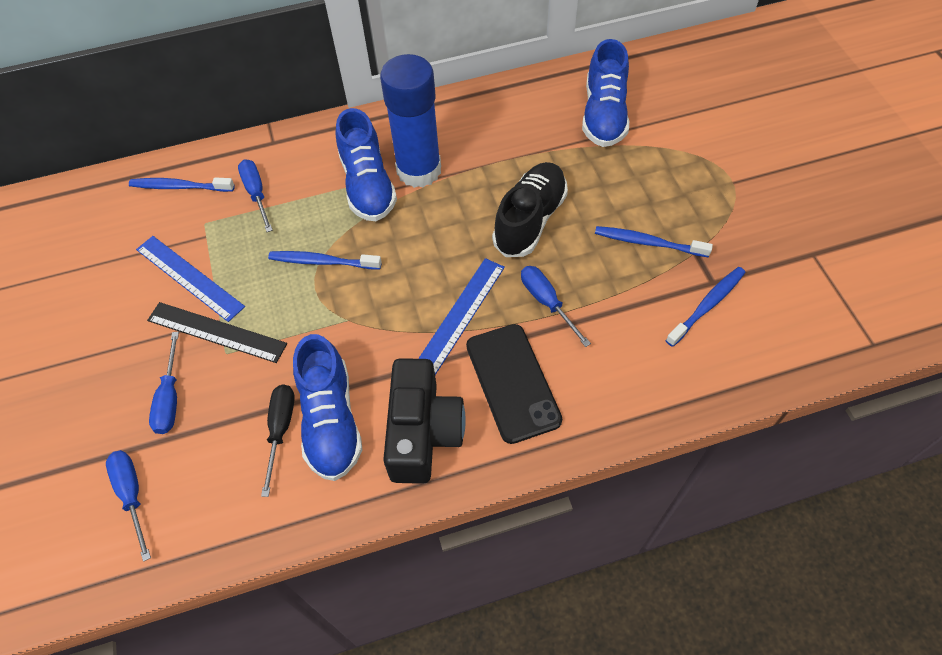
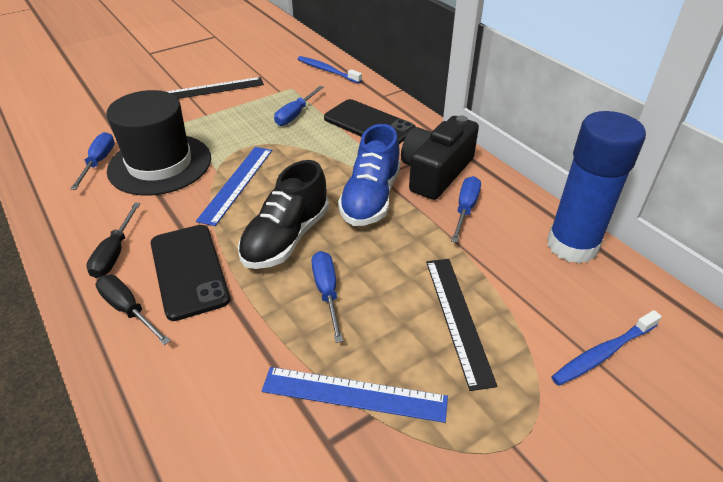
black hat: 0 -> 1
black phone: 1 -> 2
black ruler: 1 -> 2
black screwdriver: 1 -> 2
blue shoe: 3 -> 1
blue toothbrush: 4 -> 2

